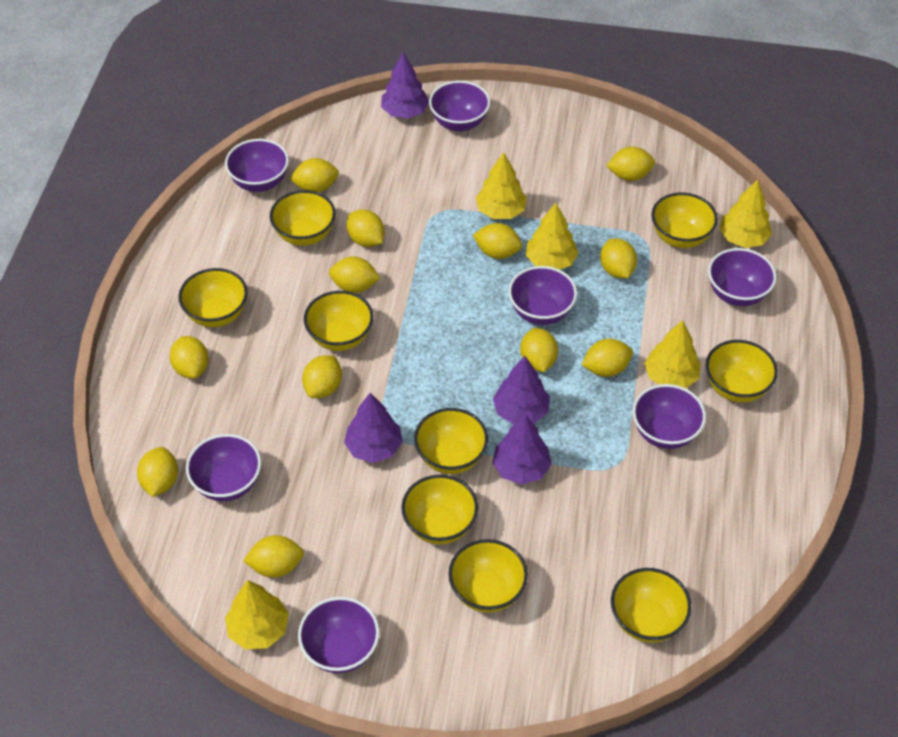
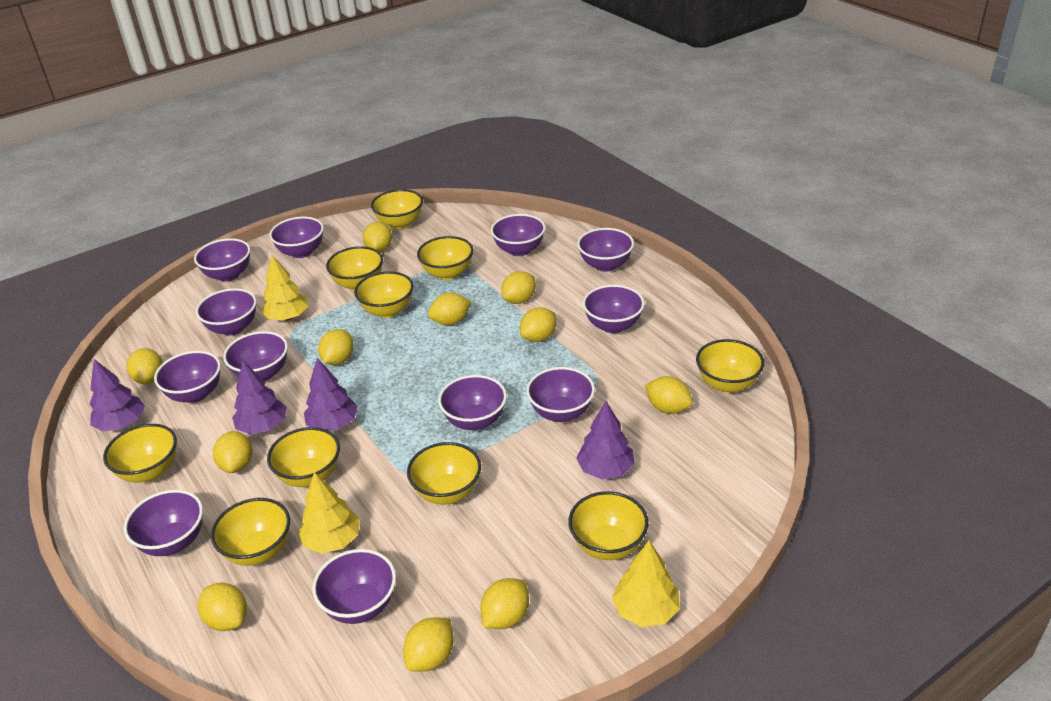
purple bowl: 7 -> 12
yellow bowl: 9 -> 10
yellow lemon: 12 -> 11
yellow tree: 5 -> 3

